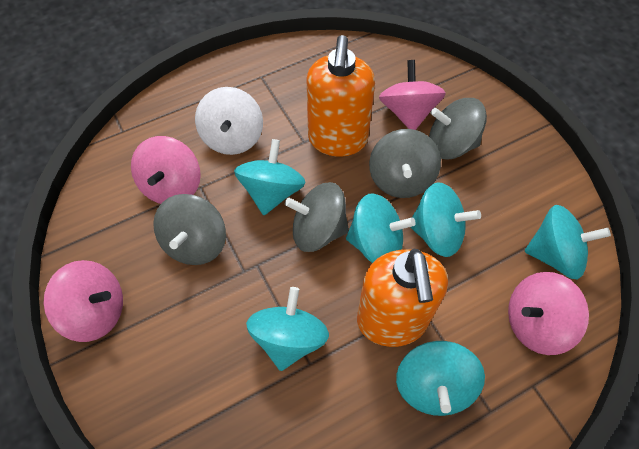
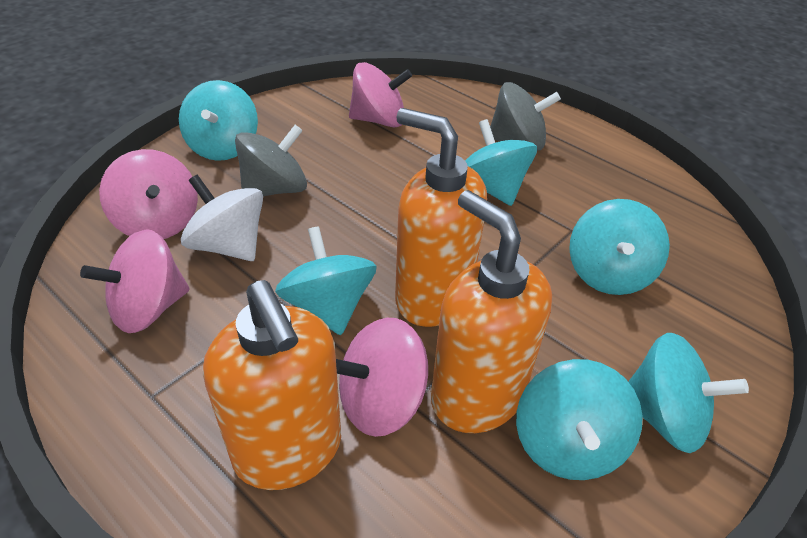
grey spinning top: 4 -> 2
orange soap dispenser: 2 -> 3

